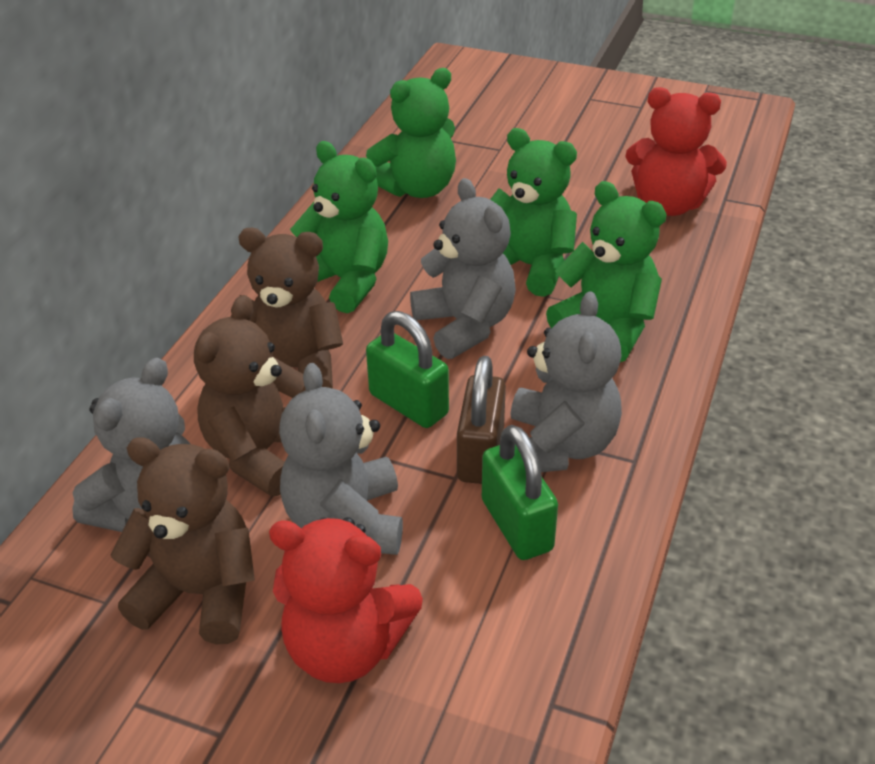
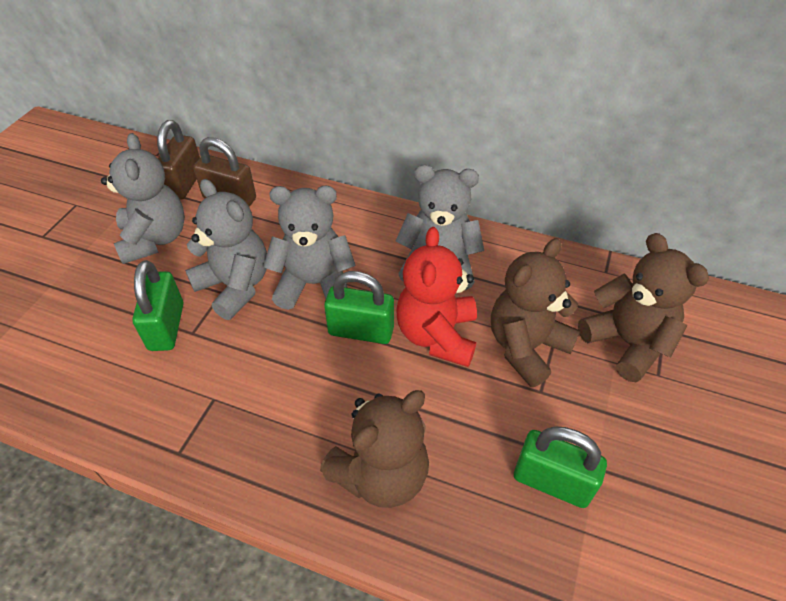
brown padlock: 1 -> 2
green padlock: 2 -> 3
green teddy bear: 4 -> 0
red teddy bear: 2 -> 1

